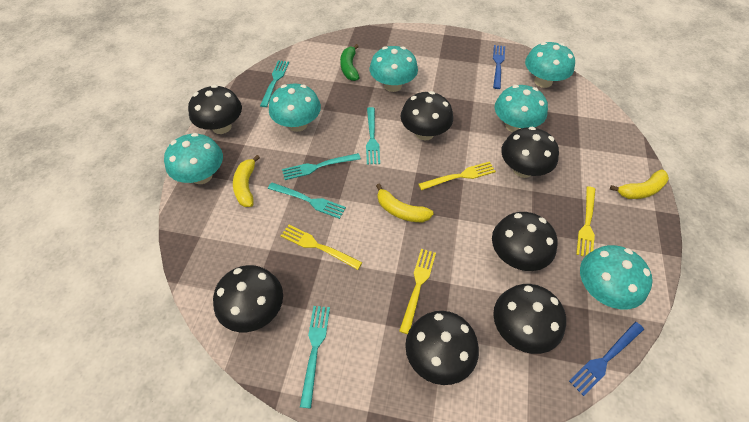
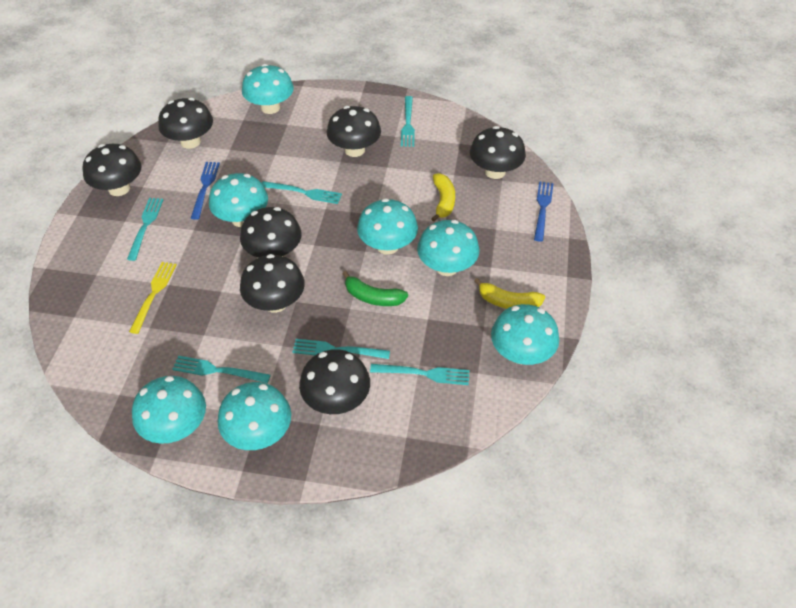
turquoise fork: 5 -> 6
turquoise mushroom: 6 -> 7
yellow banana: 3 -> 2
yellow fork: 4 -> 1

